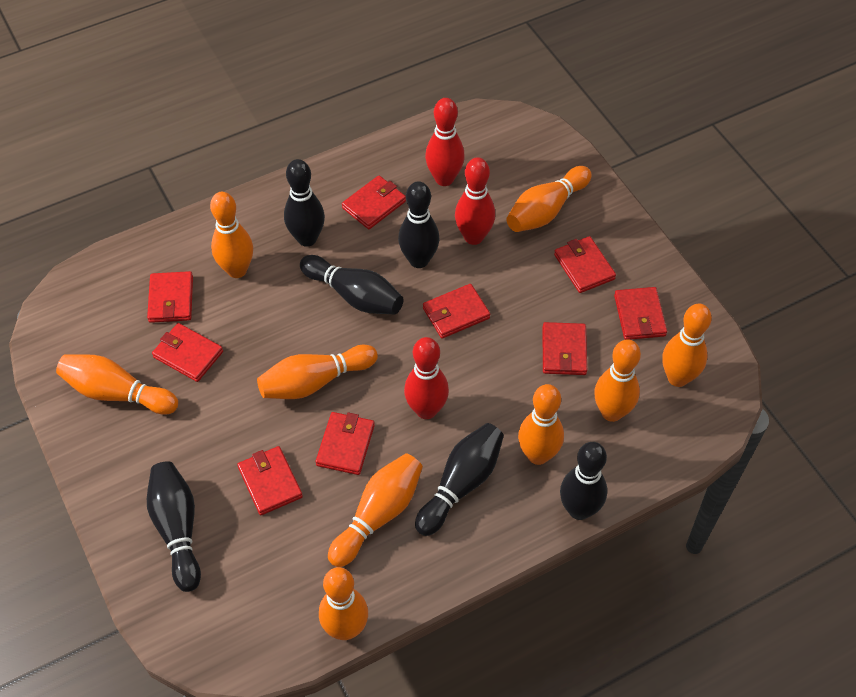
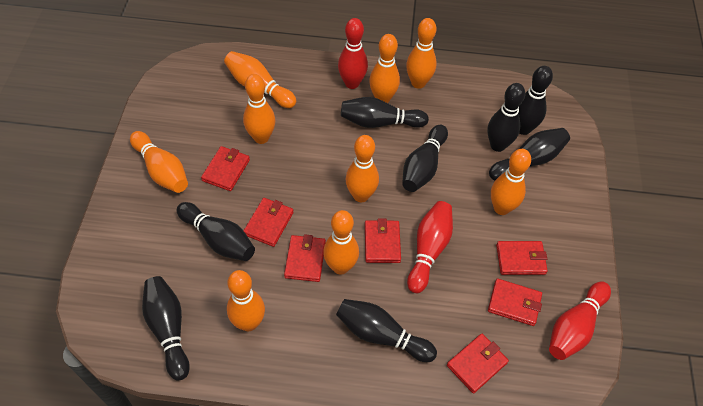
black bowling pin: 6 -> 8
red wallet: 9 -> 7

